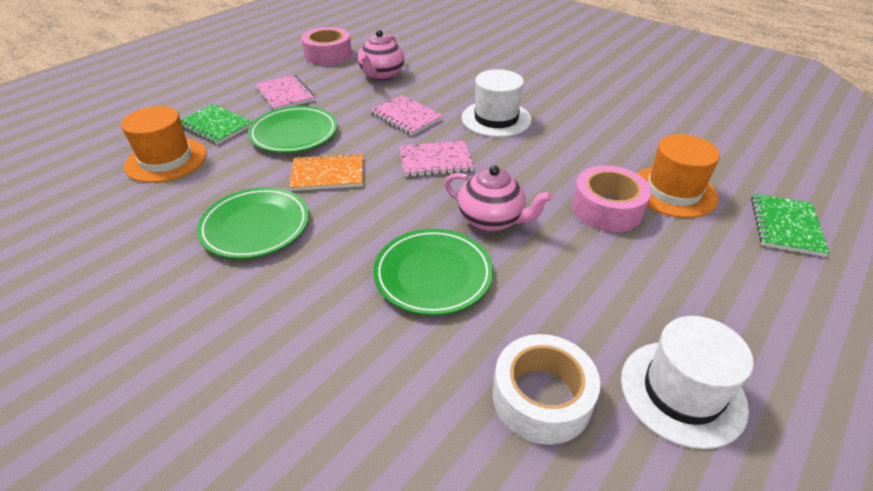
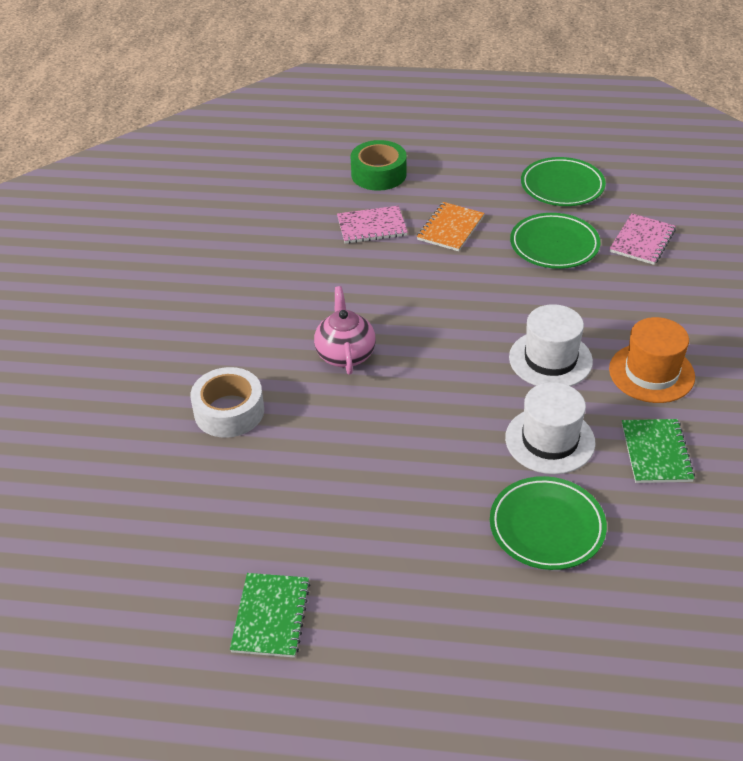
green tape: 0 -> 1
orange hat: 2 -> 1
pink notebook: 3 -> 2
pink tape: 2 -> 0
pink teapot: 2 -> 1

